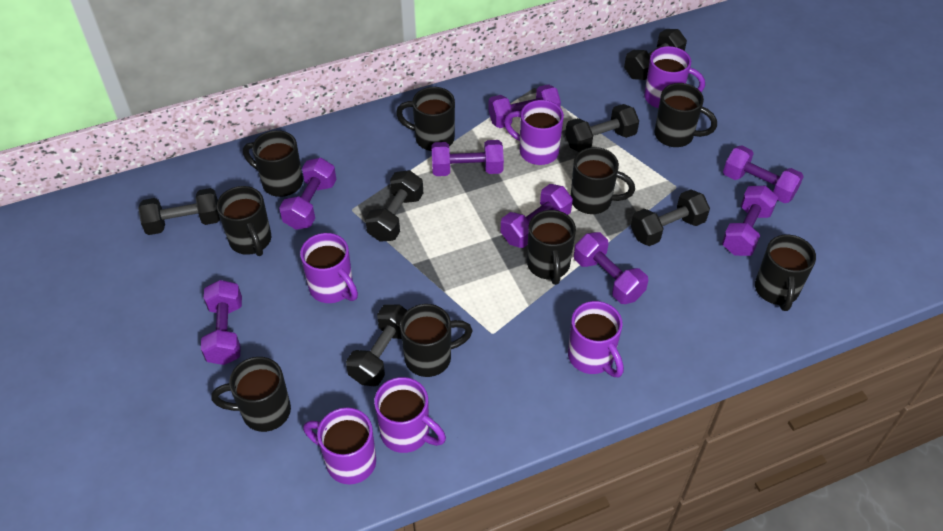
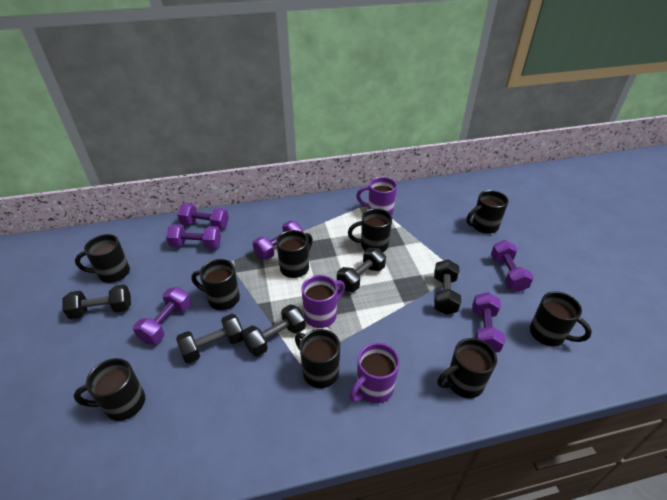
black dumbbell: 6 -> 5
purple dumbbell: 8 -> 6
purple mug: 6 -> 3

